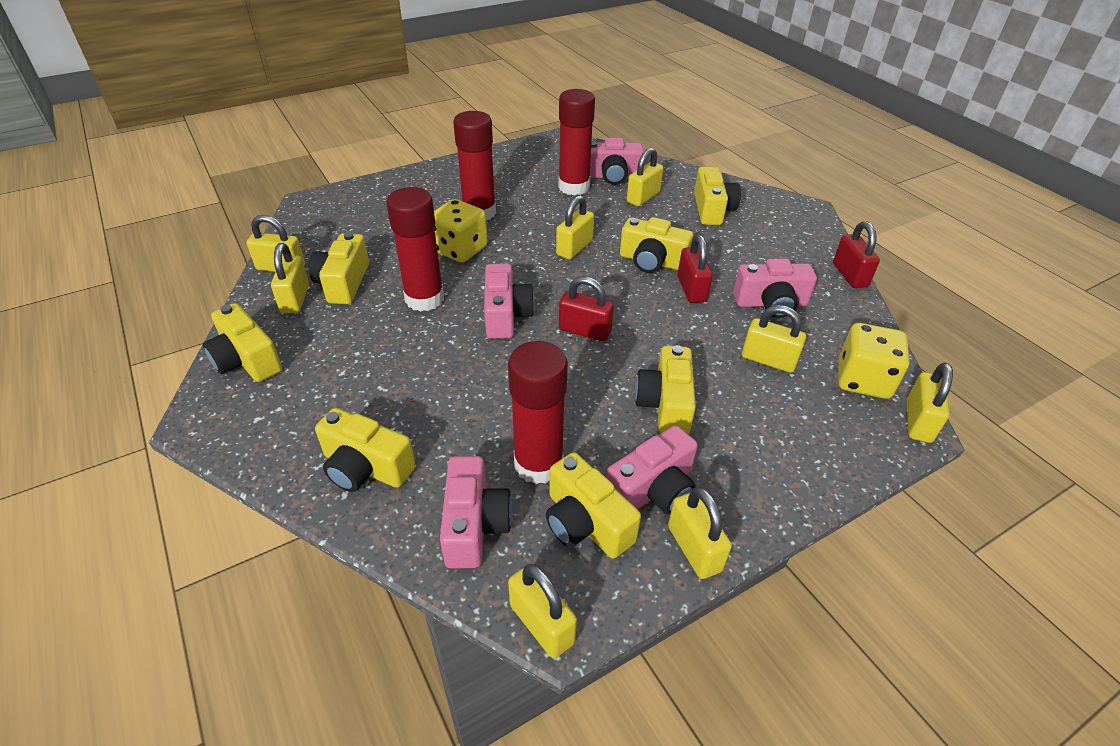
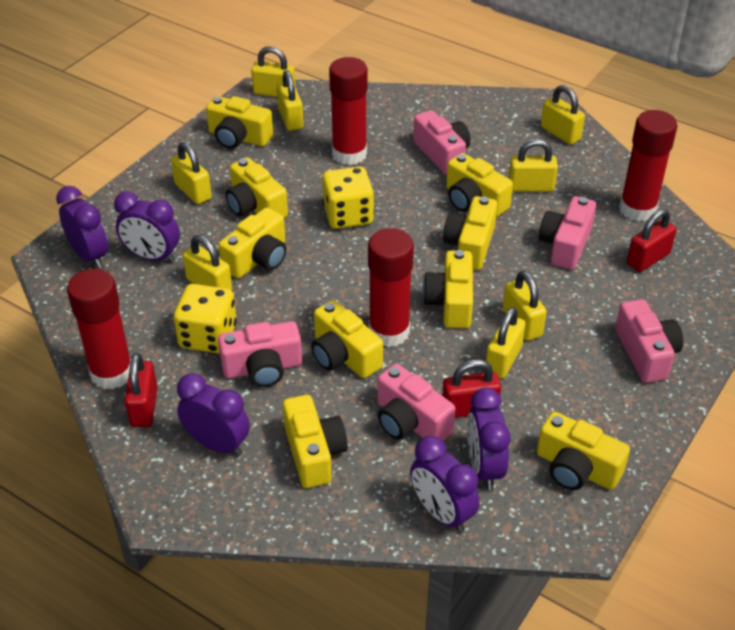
purple clock: 0 -> 5
yellow camera: 7 -> 9

